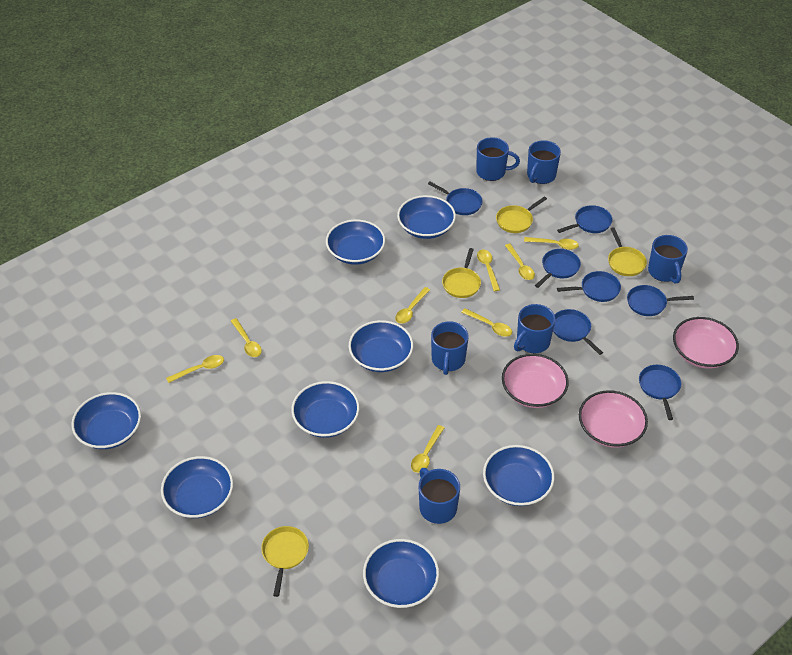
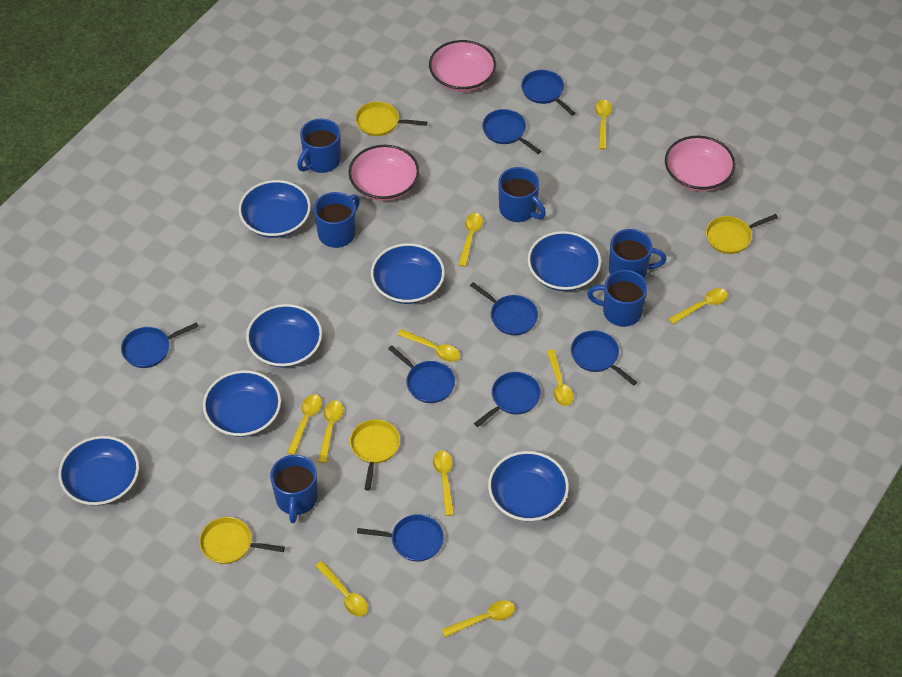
blue bowl: 8 -> 7
blue pan: 7 -> 8
yellow spoon: 8 -> 10

